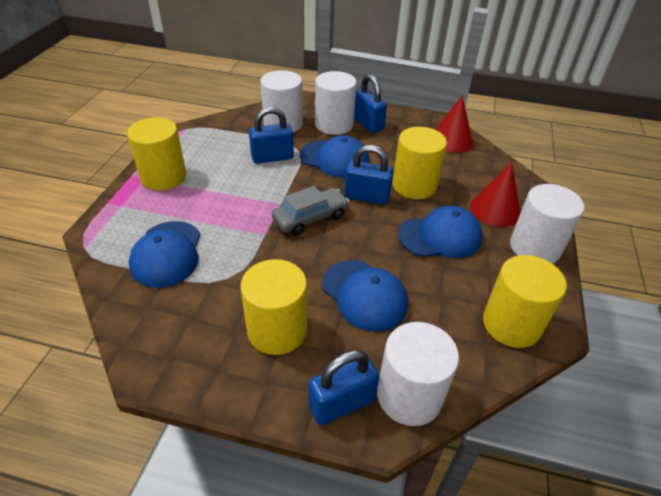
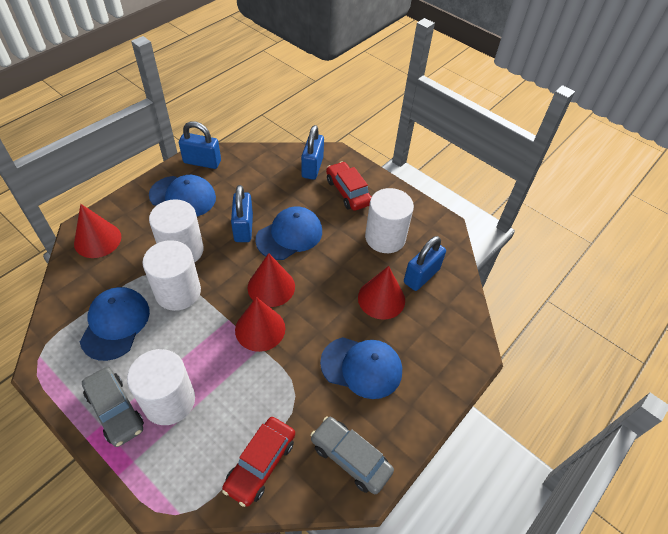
grey car: 1 -> 2
red car: 0 -> 2
red cone: 2 -> 4
yellow cylinder: 4 -> 0

